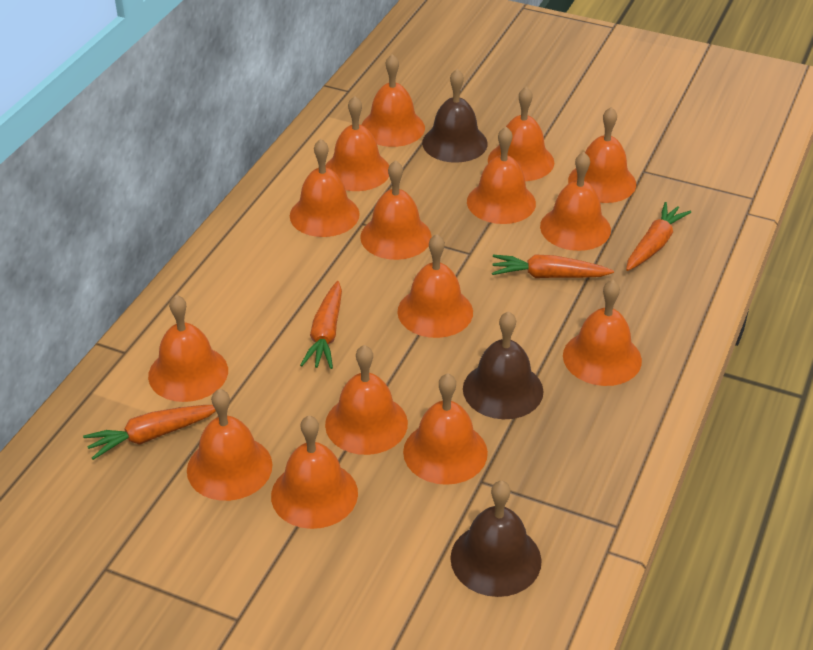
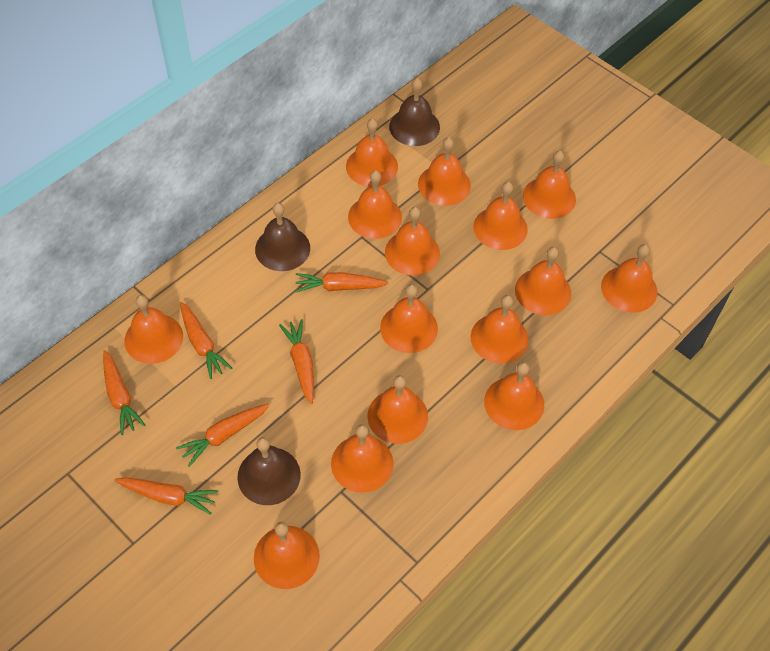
orange carrot: 4 -> 6

